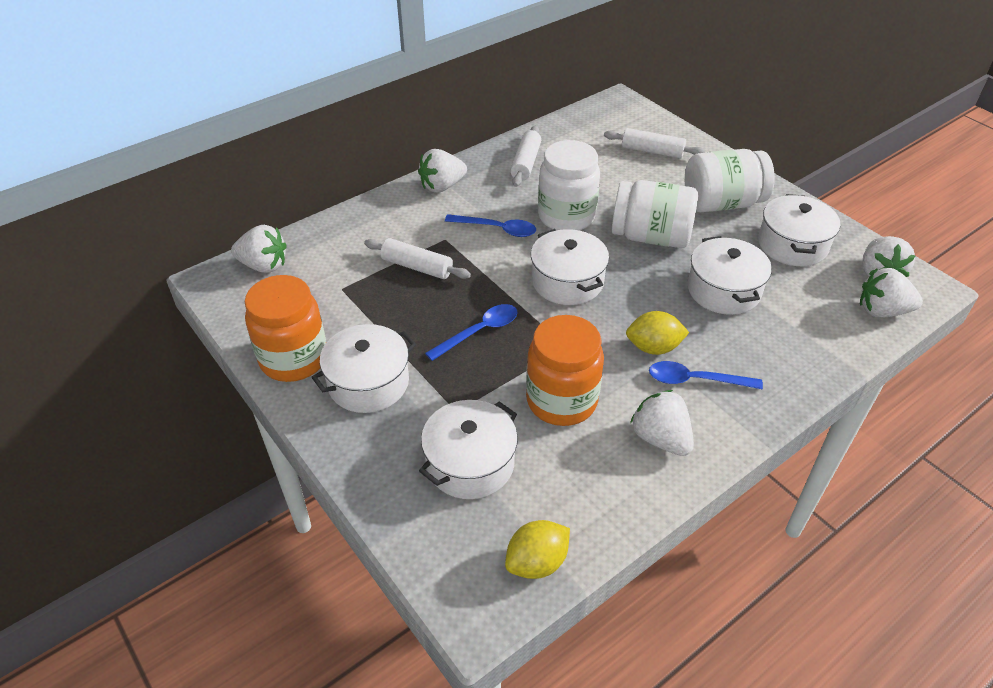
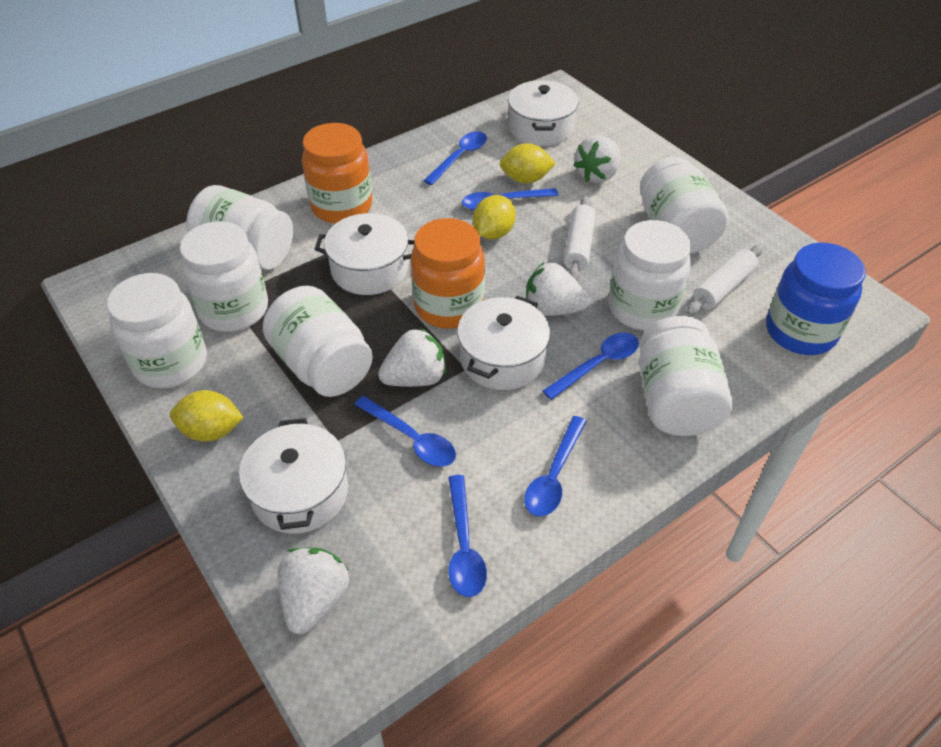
blue jar: 0 -> 1
blue spoon: 3 -> 6
white jar: 3 -> 7
white pot: 5 -> 4
white rolling pin: 3 -> 2
white strawberry: 5 -> 4
yellow lemon: 2 -> 3

